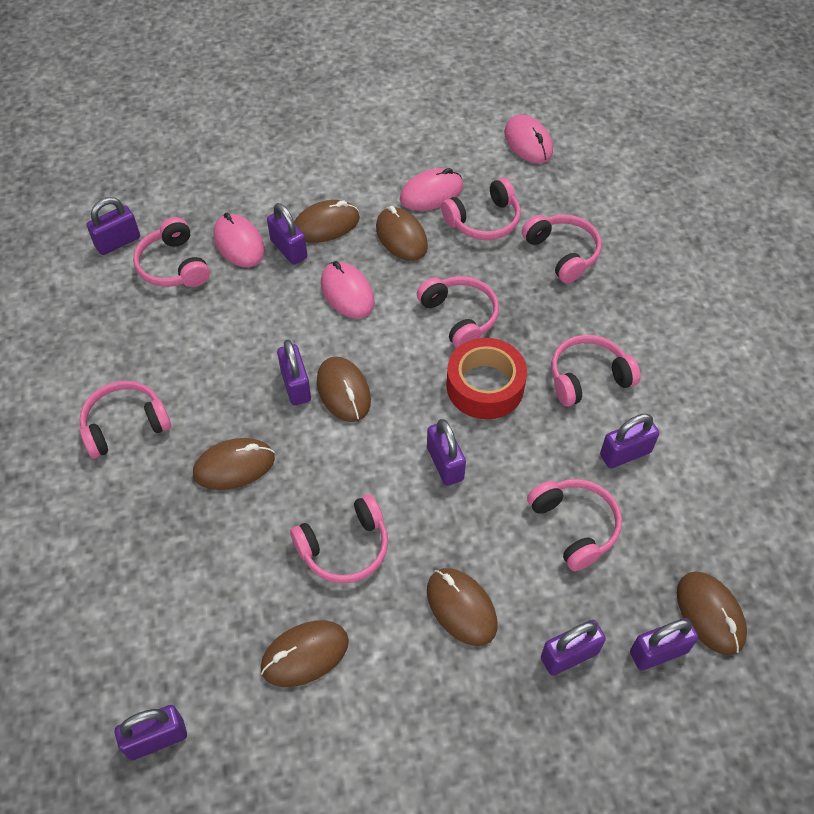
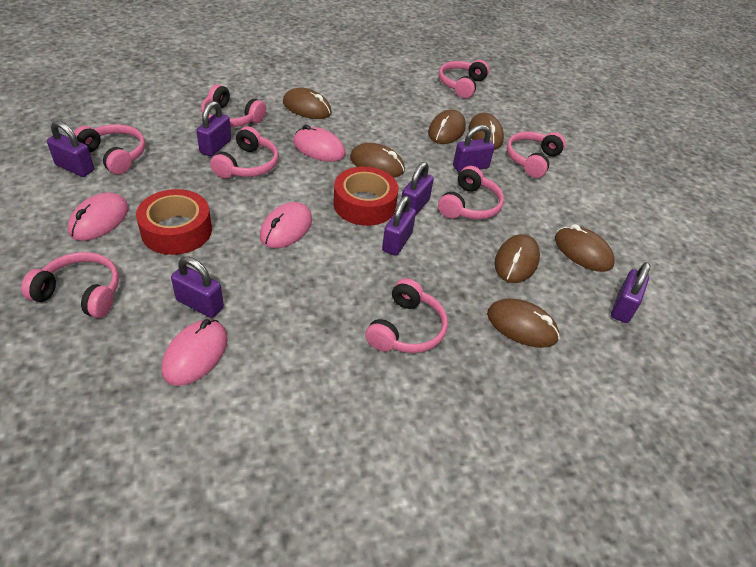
purple padlock: 8 -> 7
red tape: 1 -> 2

